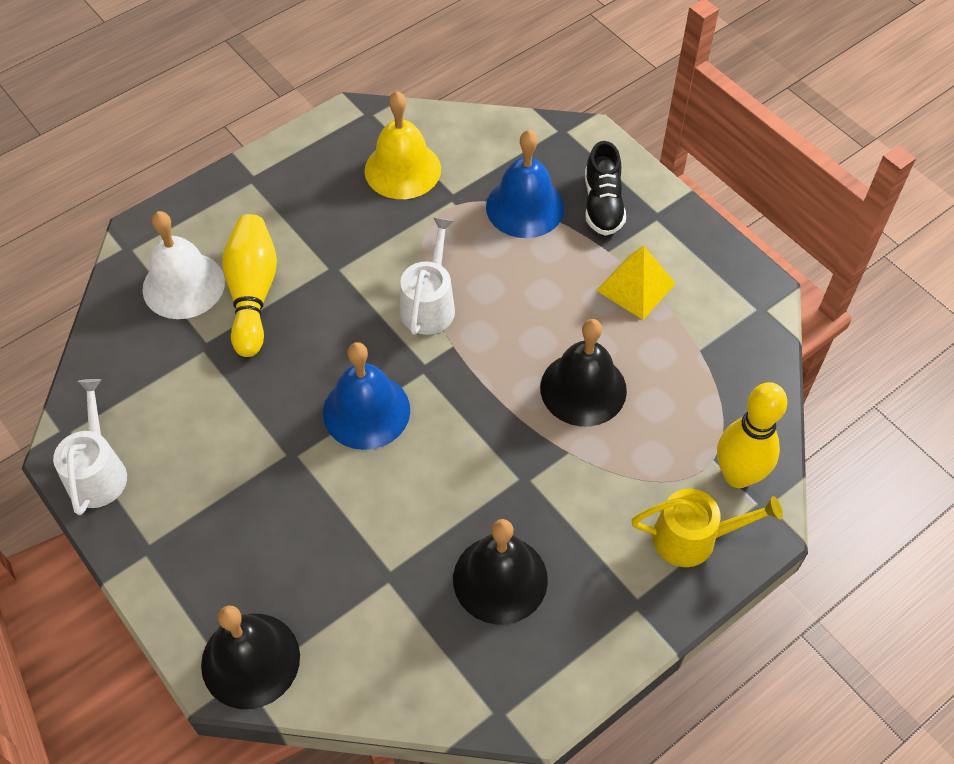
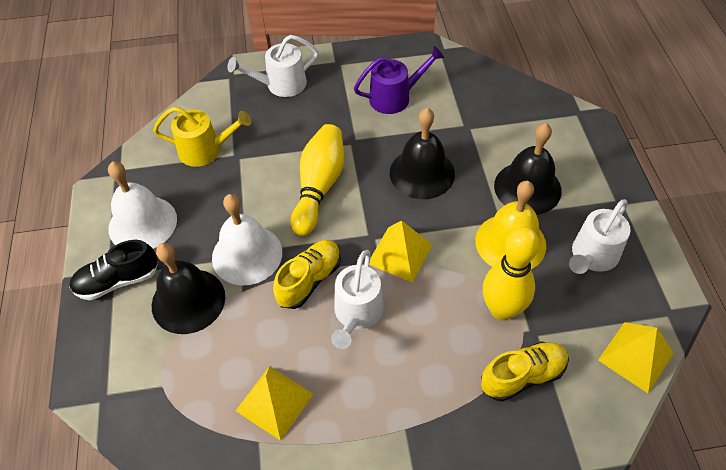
blue bell: 2 -> 0
purple watering can: 0 -> 1
white bell: 1 -> 2
white watering can: 2 -> 3
yellow pyramid: 1 -> 3
yellow shoe: 0 -> 2

